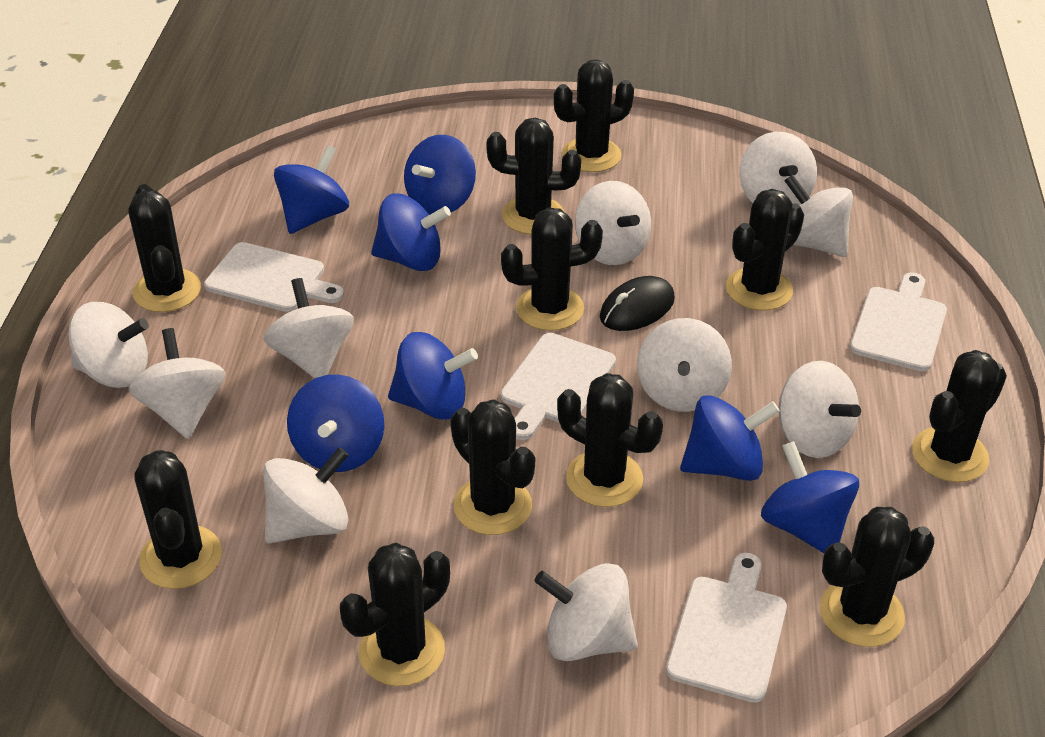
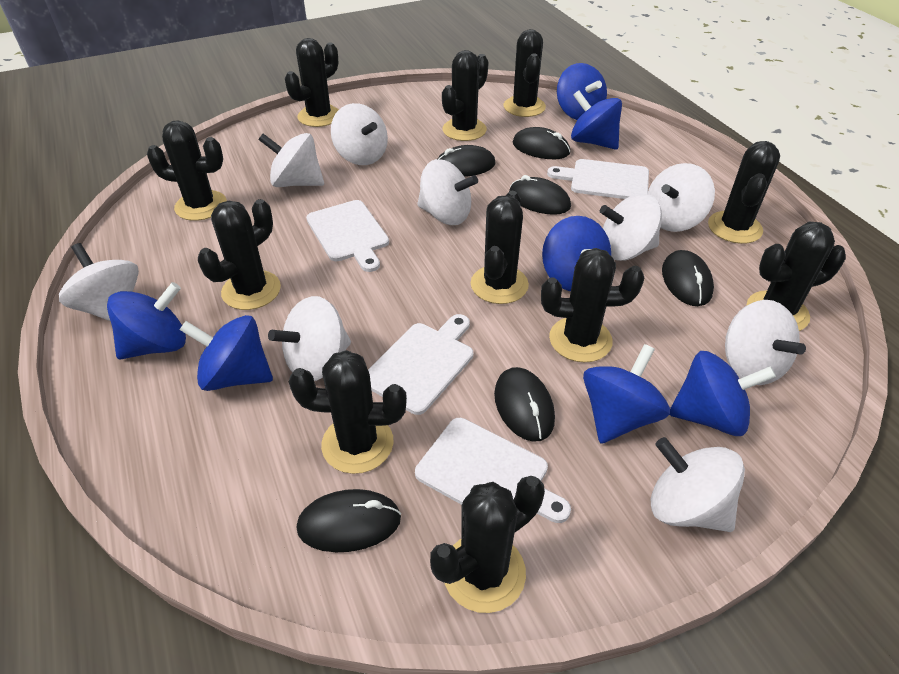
black mouse: 1 -> 6
white spinning top: 10 -> 9

